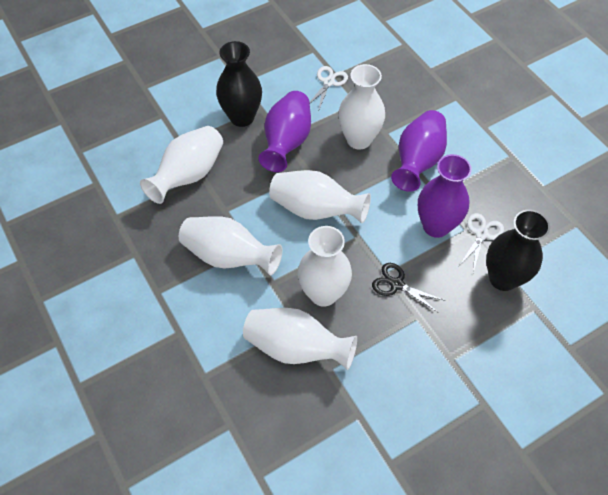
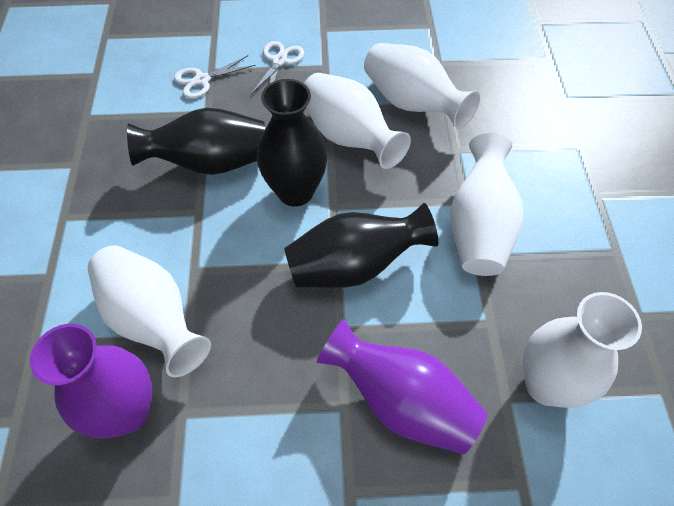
black scissors: 1 -> 0
black vase: 2 -> 3
purple vase: 3 -> 2
white vase: 6 -> 5

